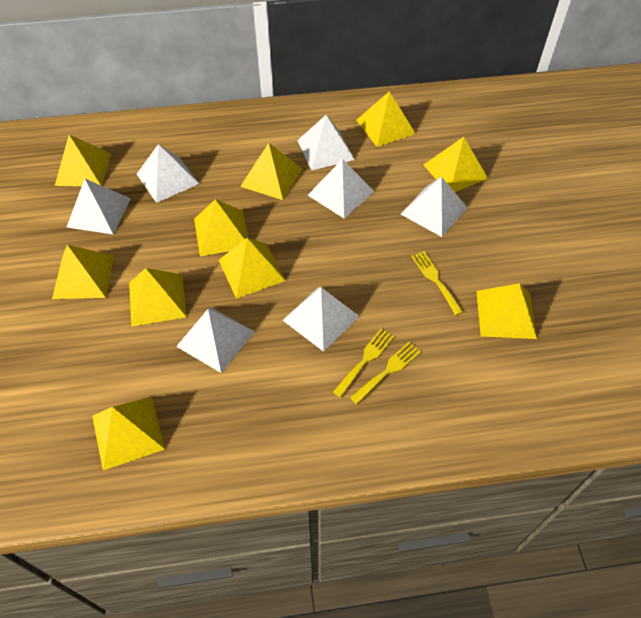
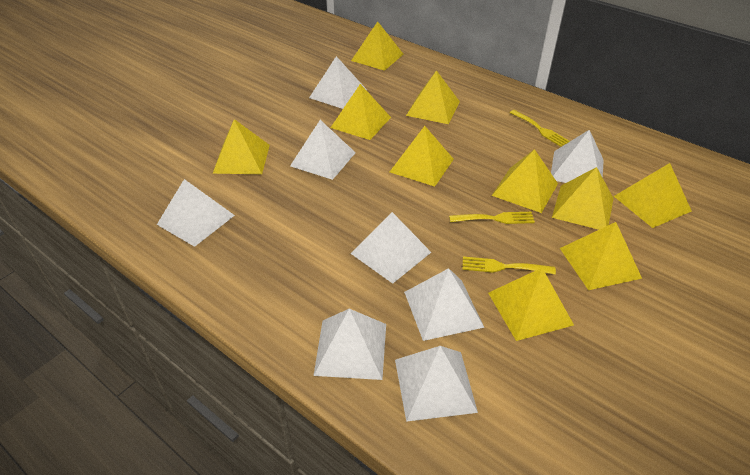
white pyramid: 7 -> 8

